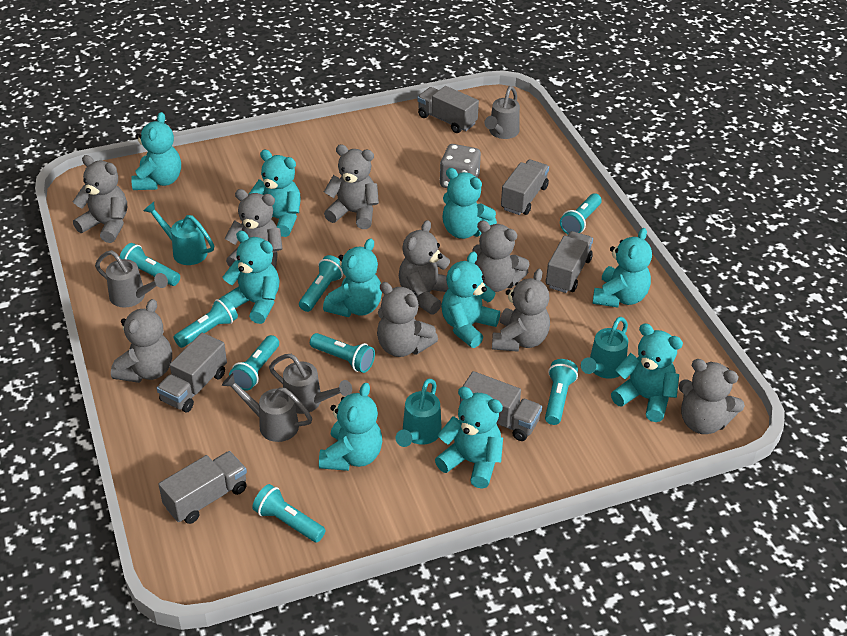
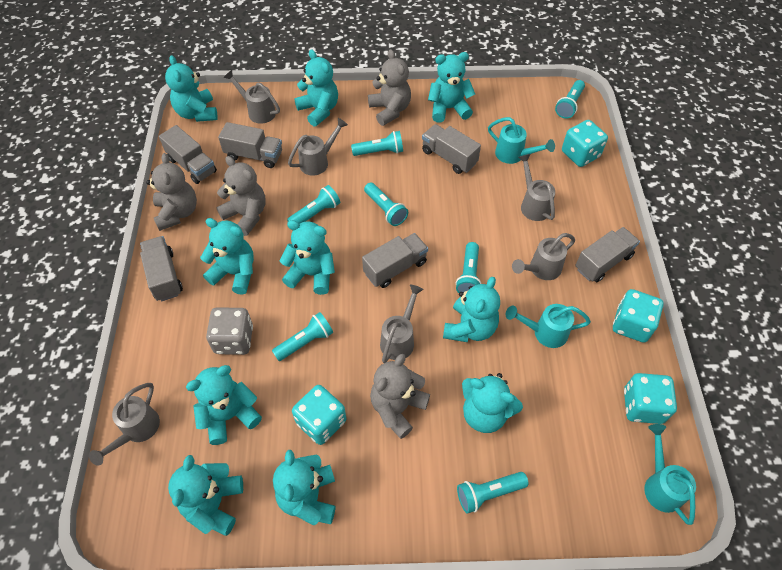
grey teddy bear: 9 -> 4
grey watering can: 4 -> 6
turquoise dice: 0 -> 4
turquoise flashlight: 8 -> 7

